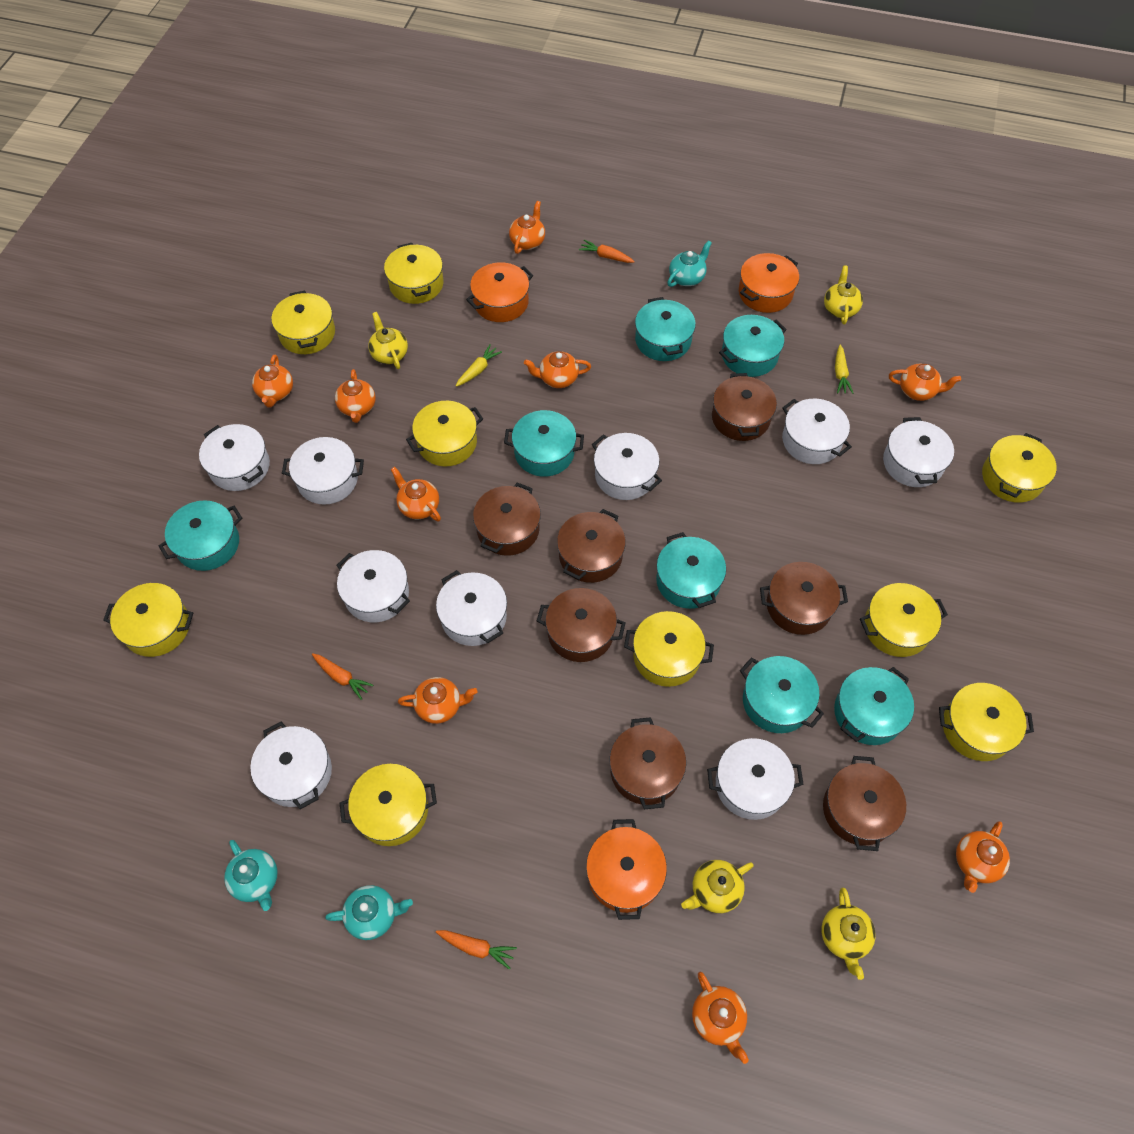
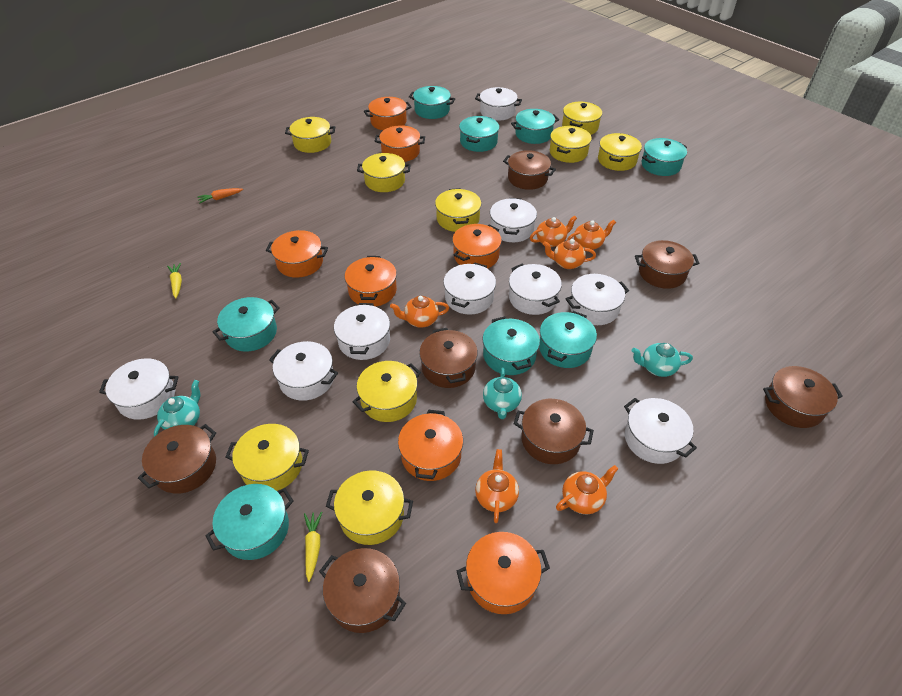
orange carrot: 3 -> 1
orange pot: 3 -> 7
orange teapot: 9 -> 6
turquoise pot: 7 -> 8
yellow teapot: 4 -> 0

